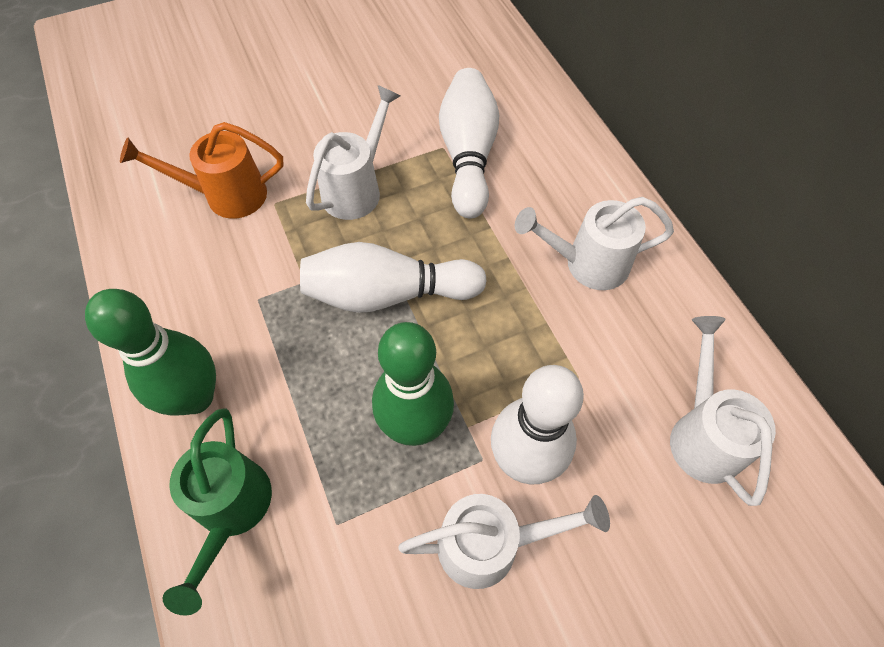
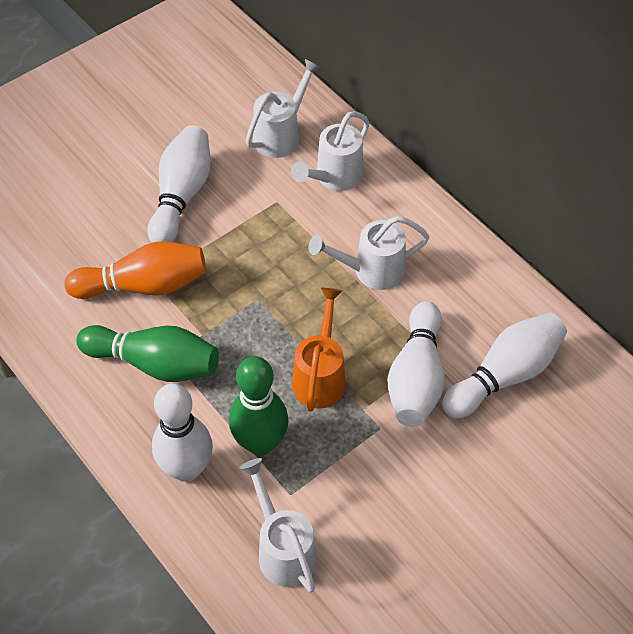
green watering can: 1 -> 0
orange bowling pin: 0 -> 1
white bowling pin: 3 -> 4

